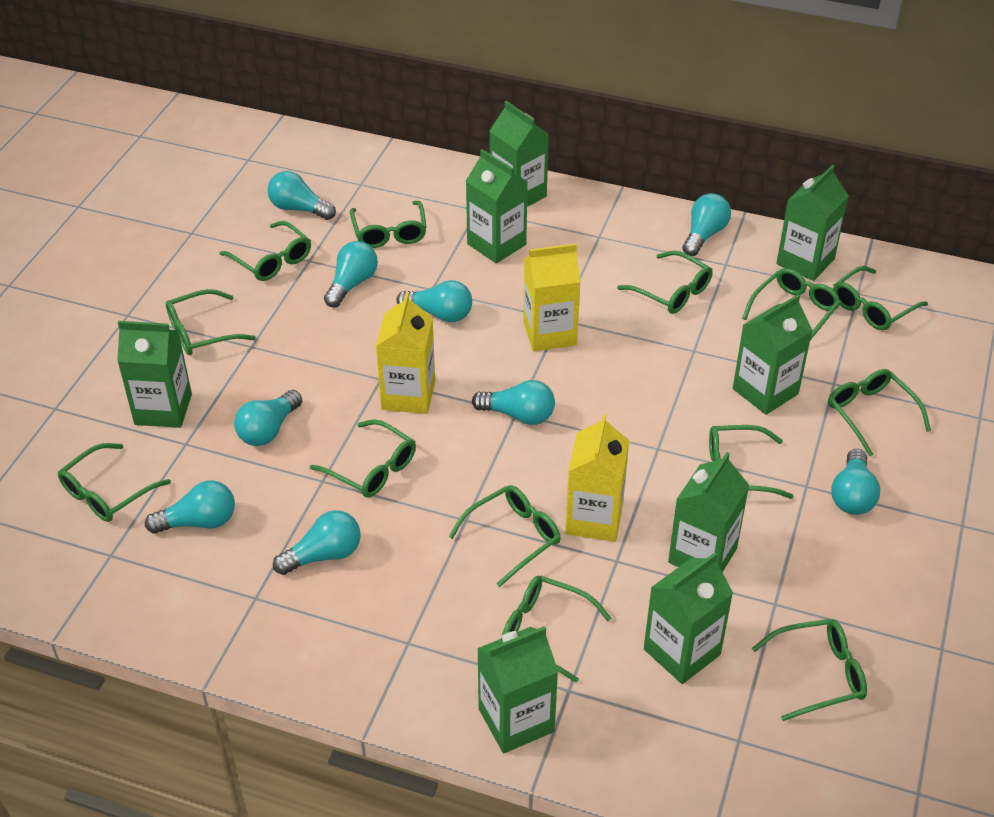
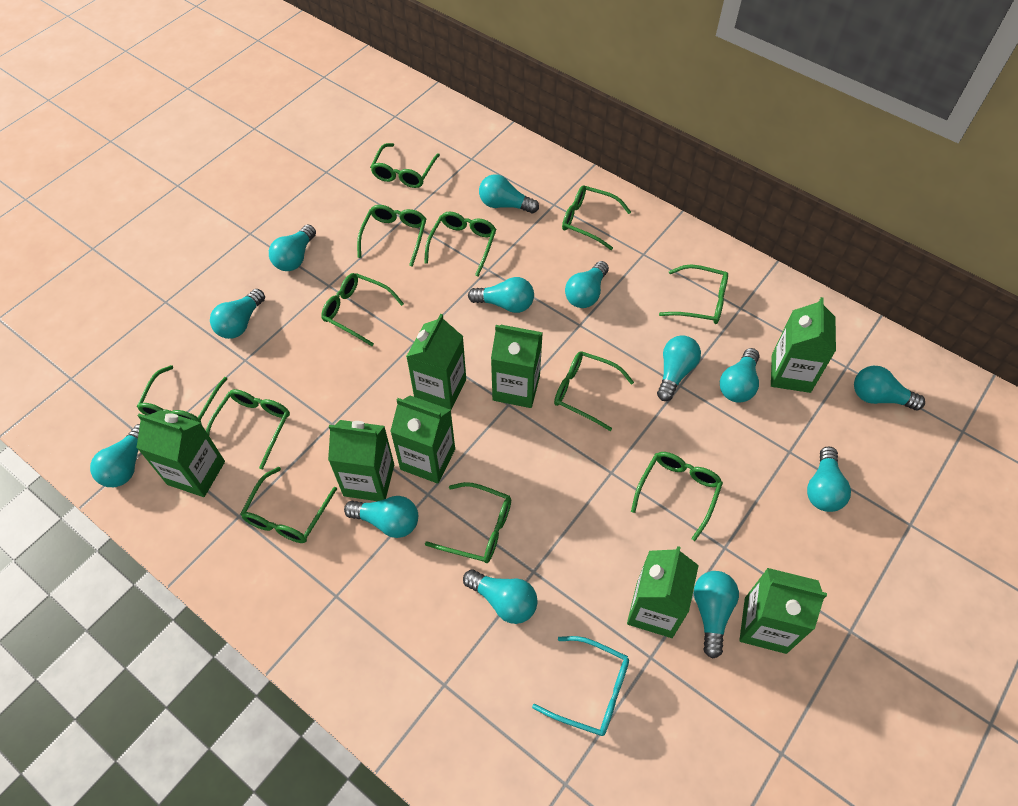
green glasses: 13 -> 12
turquoise glasses: 0 -> 1
turquoise light bulb: 9 -> 13
yellow carton: 3 -> 0

